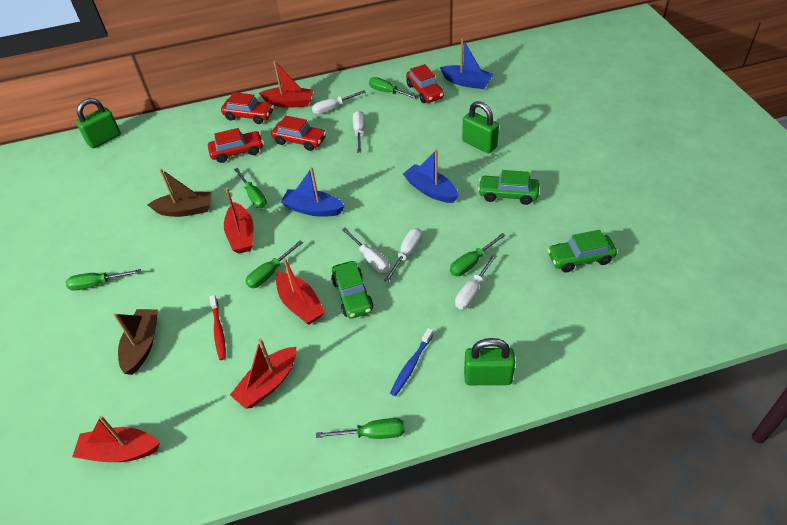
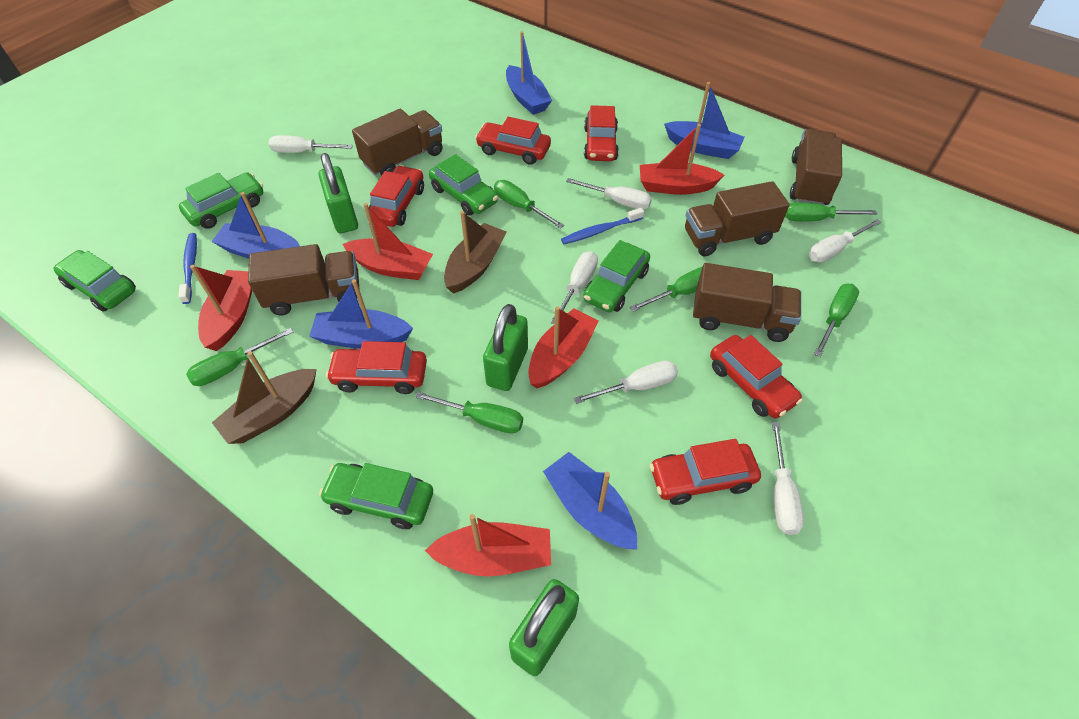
blue boat: 3 -> 5
blue toothbrush: 1 -> 2
brown truck: 0 -> 5
green car: 3 -> 5
red car: 4 -> 6
red toothbrush: 1 -> 0
white screwdriver: 5 -> 6

